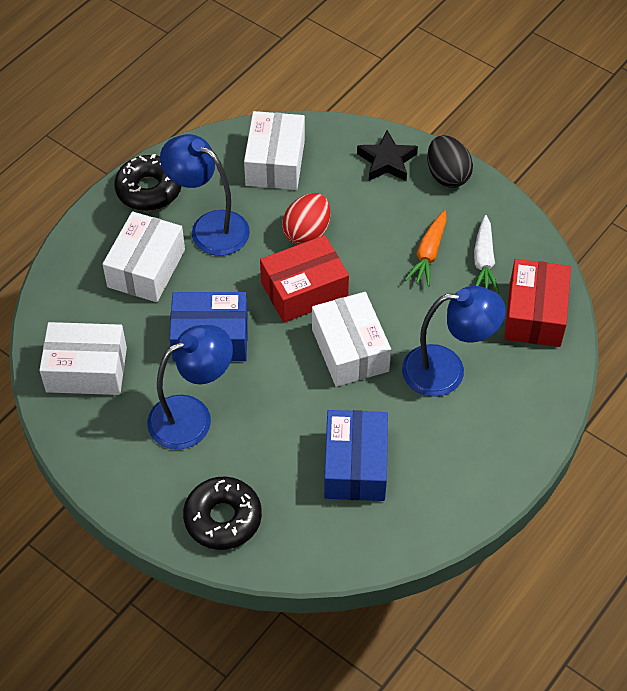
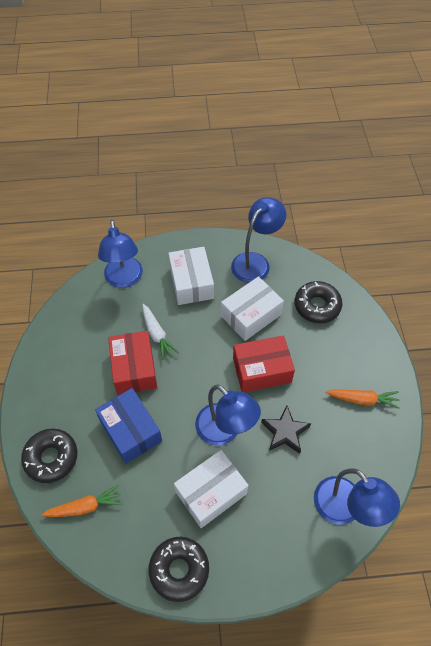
black donut: 2 -> 3
black egg: 1 -> 0
blue box: 2 -> 1
blue lamp: 3 -> 4
orange carrot: 1 -> 2
red egg: 1 -> 0
white box: 4 -> 3

